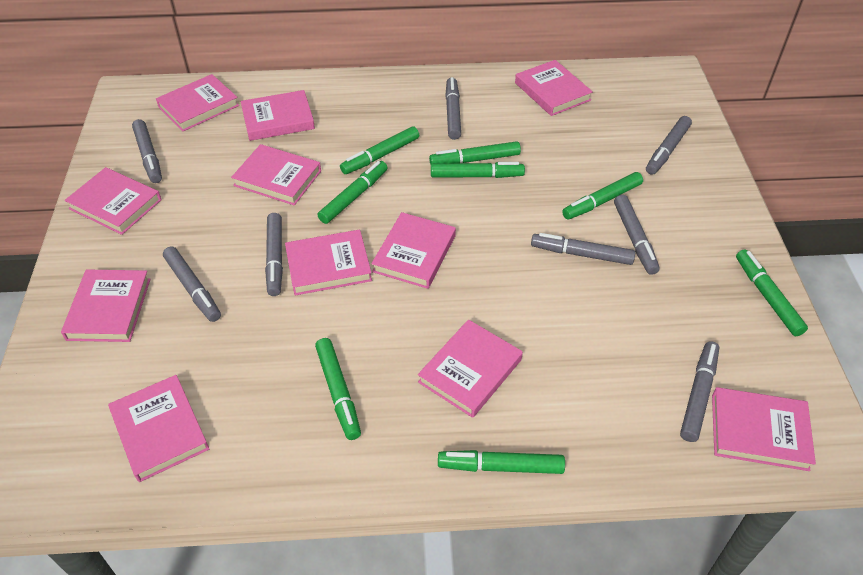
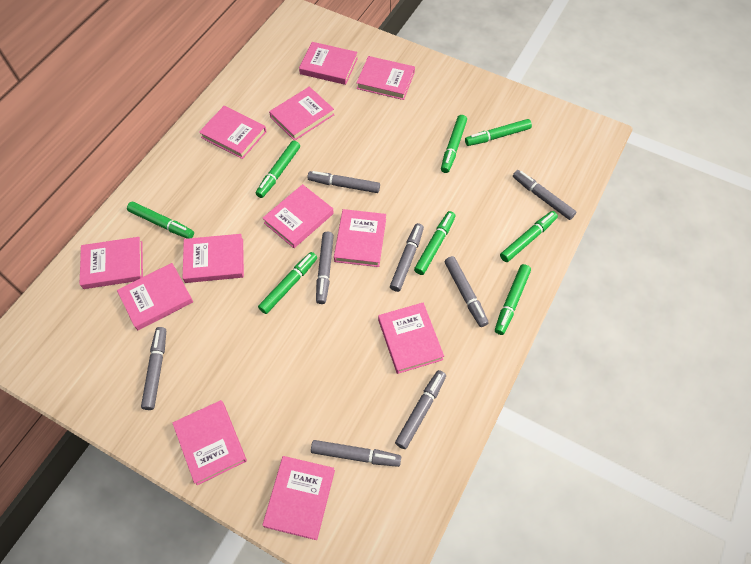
pink book: 11 -> 12

